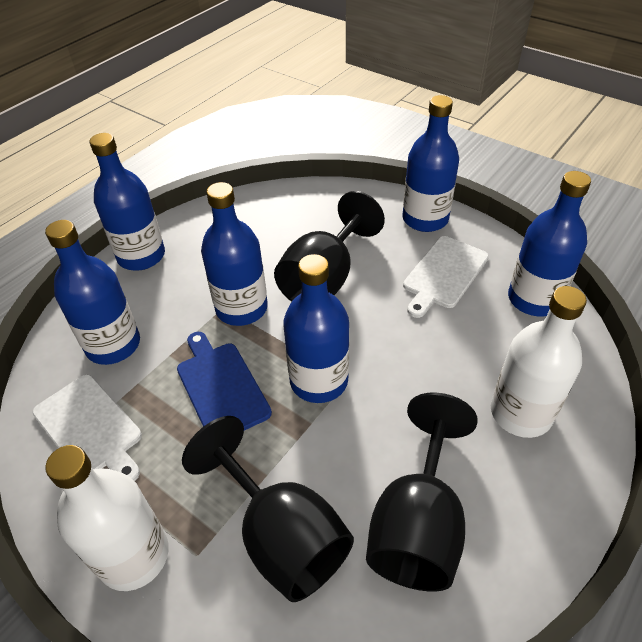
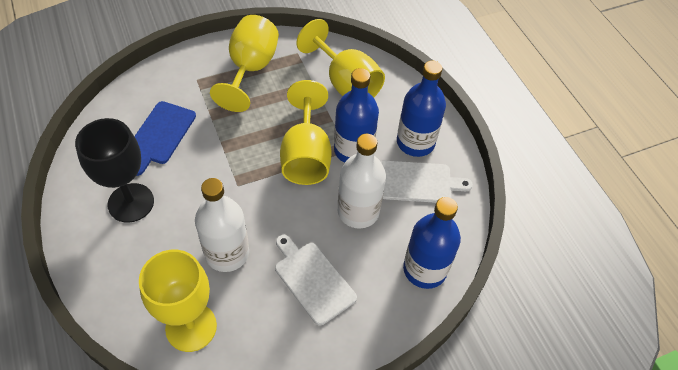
black goblet: 3 -> 1
blue bottle: 6 -> 3
yellow goblet: 0 -> 4

